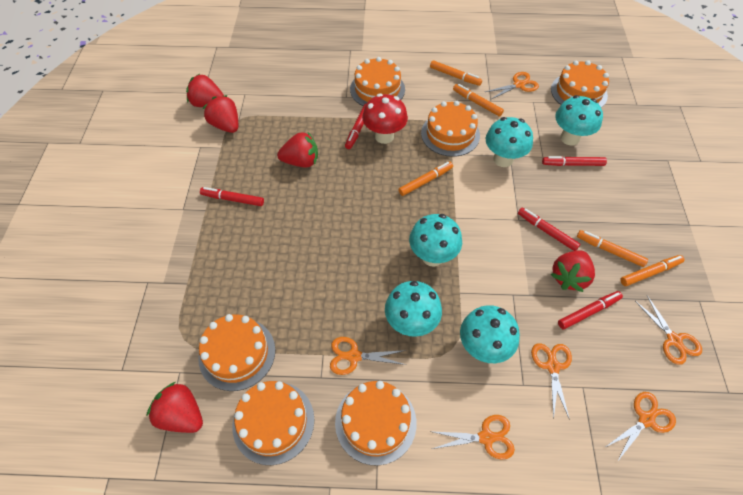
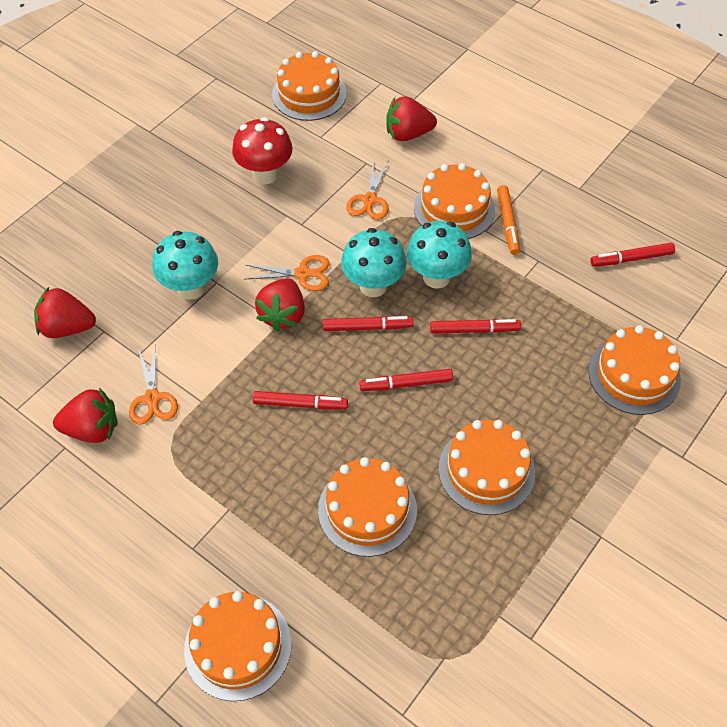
orange marker: 5 -> 1
orange scissors: 6 -> 3
red strawberry: 5 -> 4
turquoise mushroom: 5 -> 3

